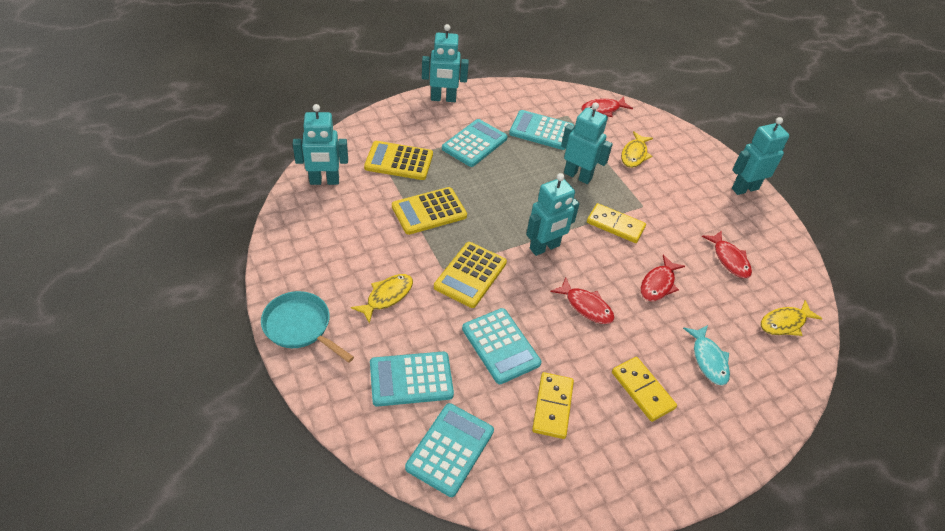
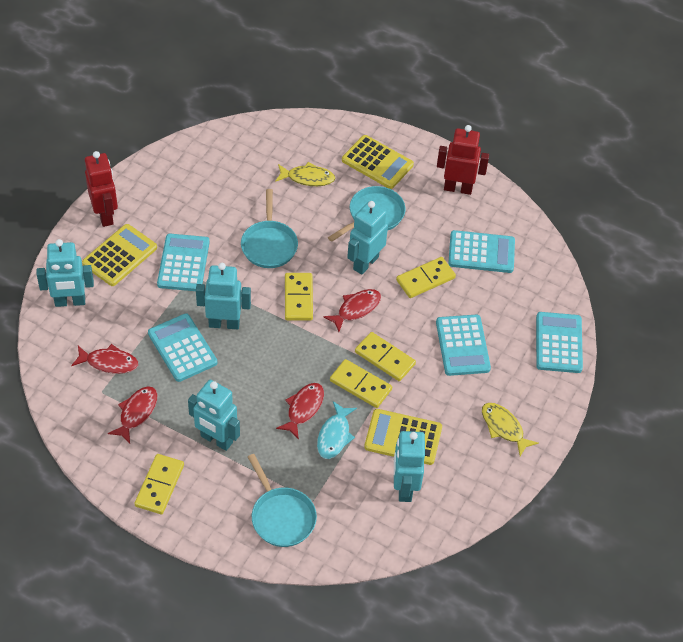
red robot: 0 -> 2
turquoise pan: 1 -> 3
yellow domino: 3 -> 5
yellow fish: 3 -> 2

